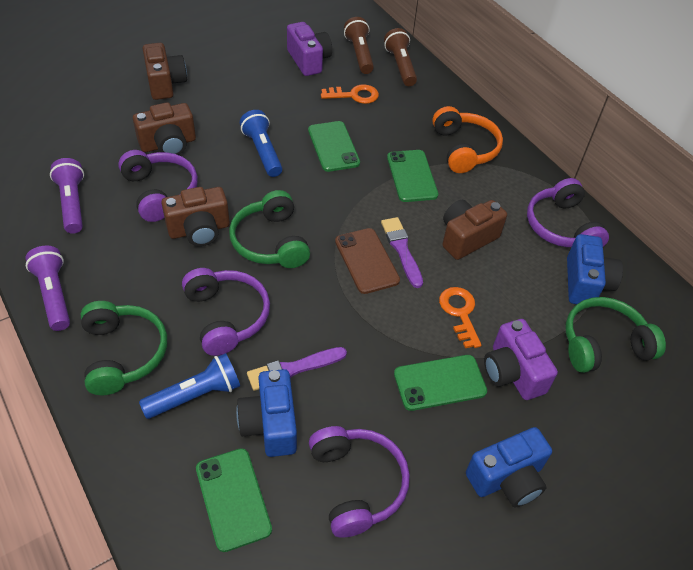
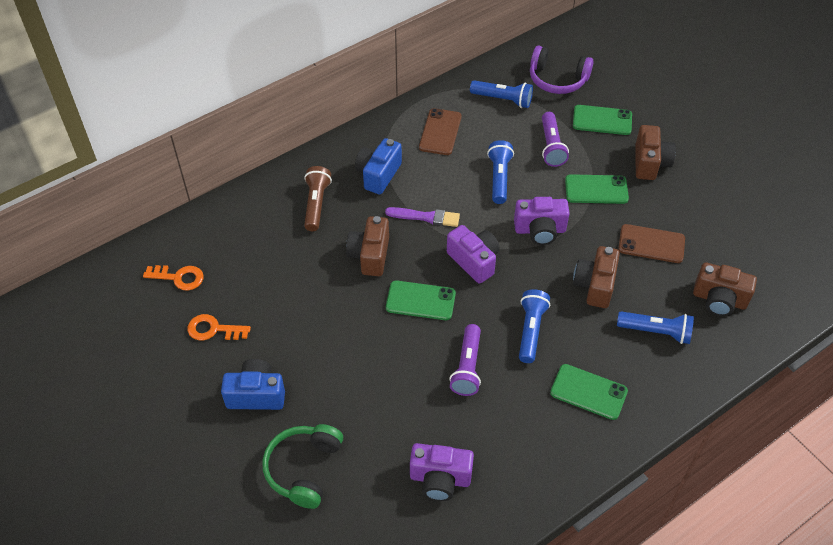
blue camera: 3 -> 2
blue flashlight: 2 -> 4
brown flashlight: 2 -> 1
brown phone: 1 -> 2
green headphones: 3 -> 1
orange headphones: 1 -> 0
purple brush: 2 -> 1
purple camera: 2 -> 3
purple headphones: 4 -> 1

